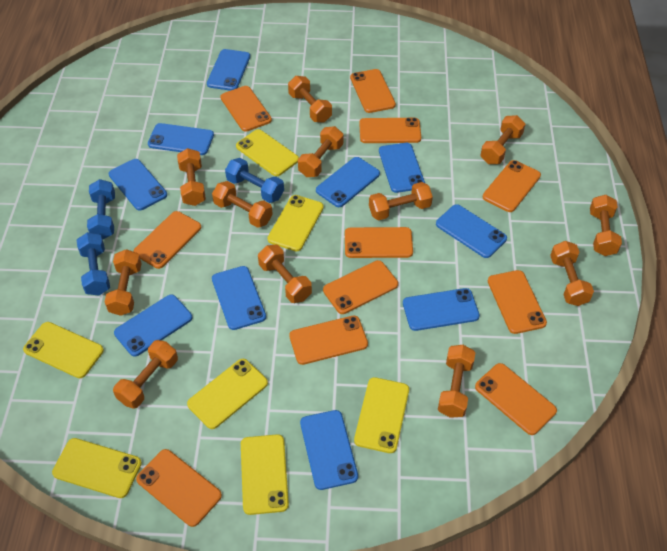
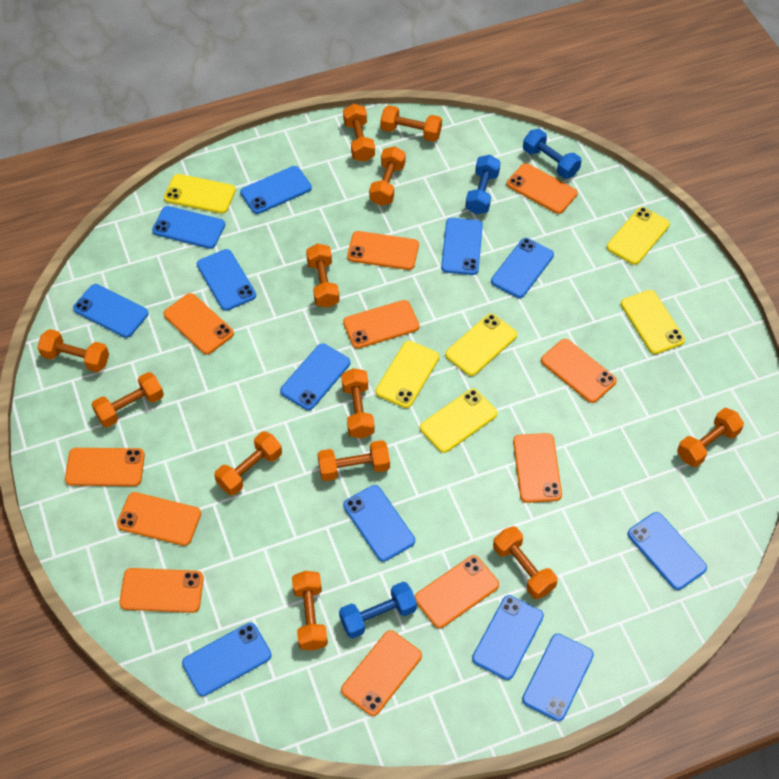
blue phone: 10 -> 12
yellow phone: 7 -> 6

